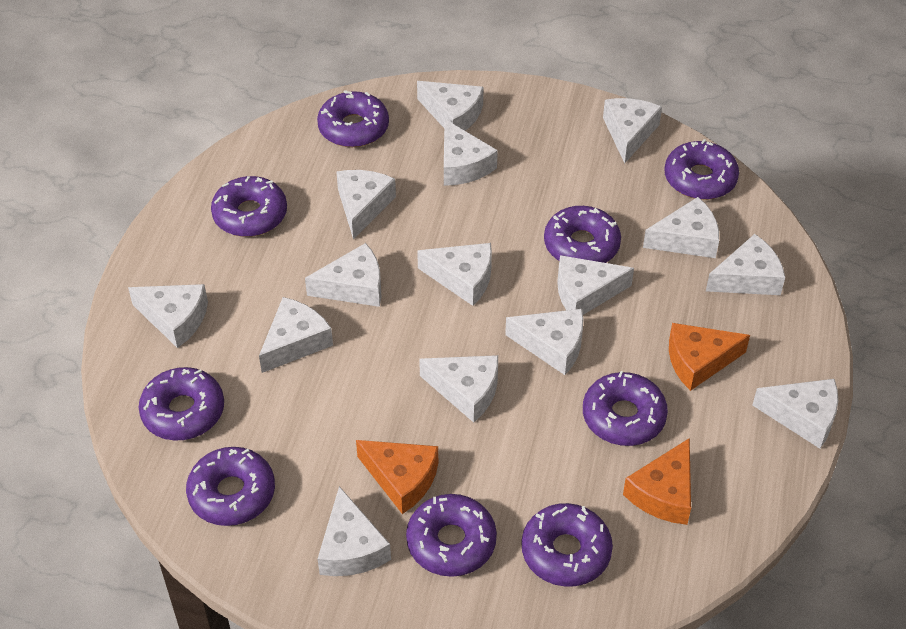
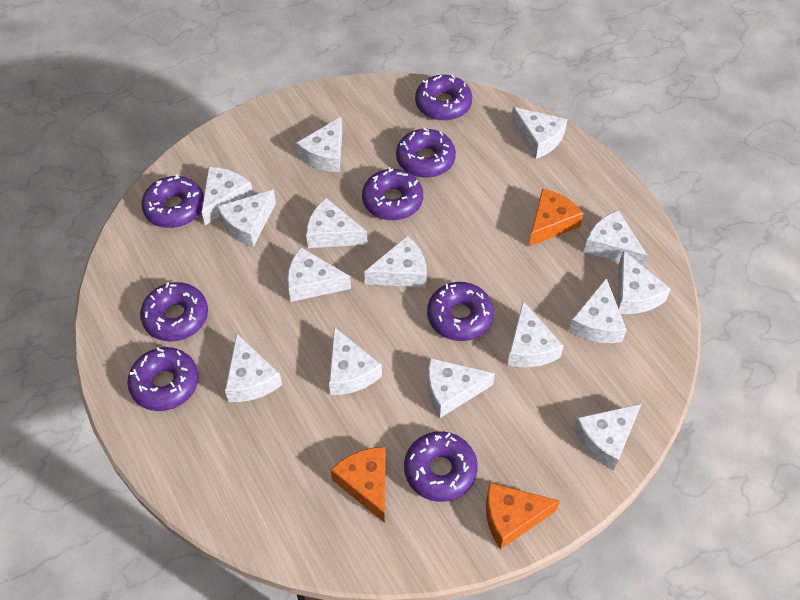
purple donut: 9 -> 8

